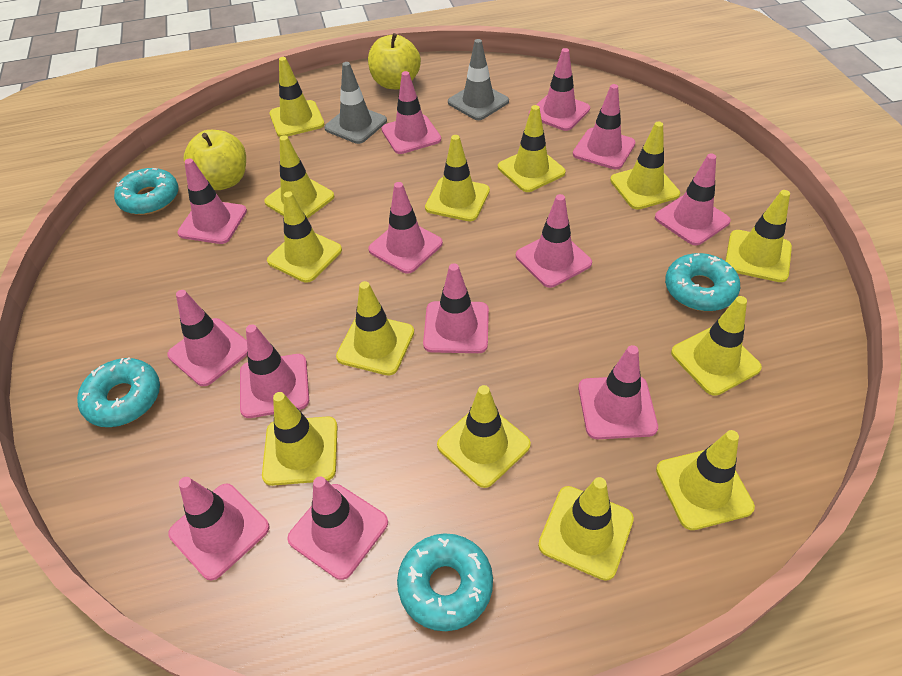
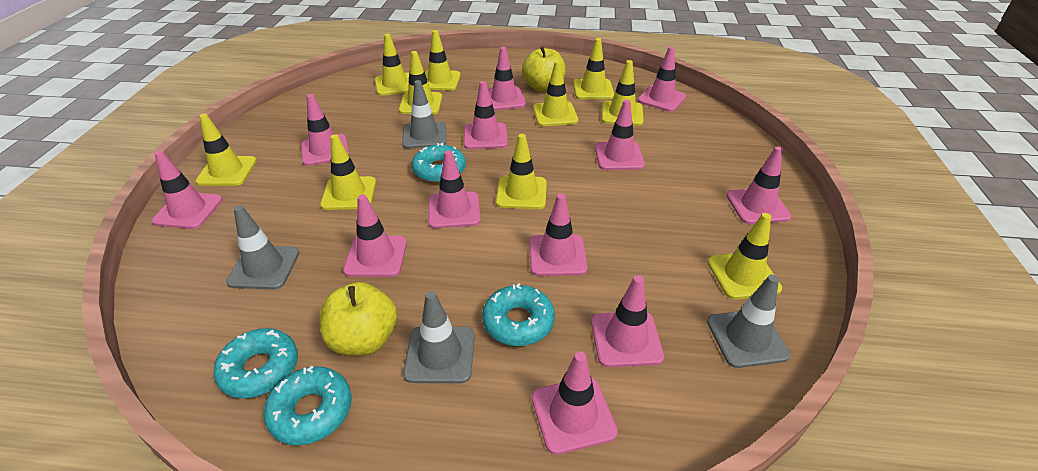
grey traffic cone: 2 -> 4
pink traffic cone: 13 -> 12
yellow traffic cone: 13 -> 10

